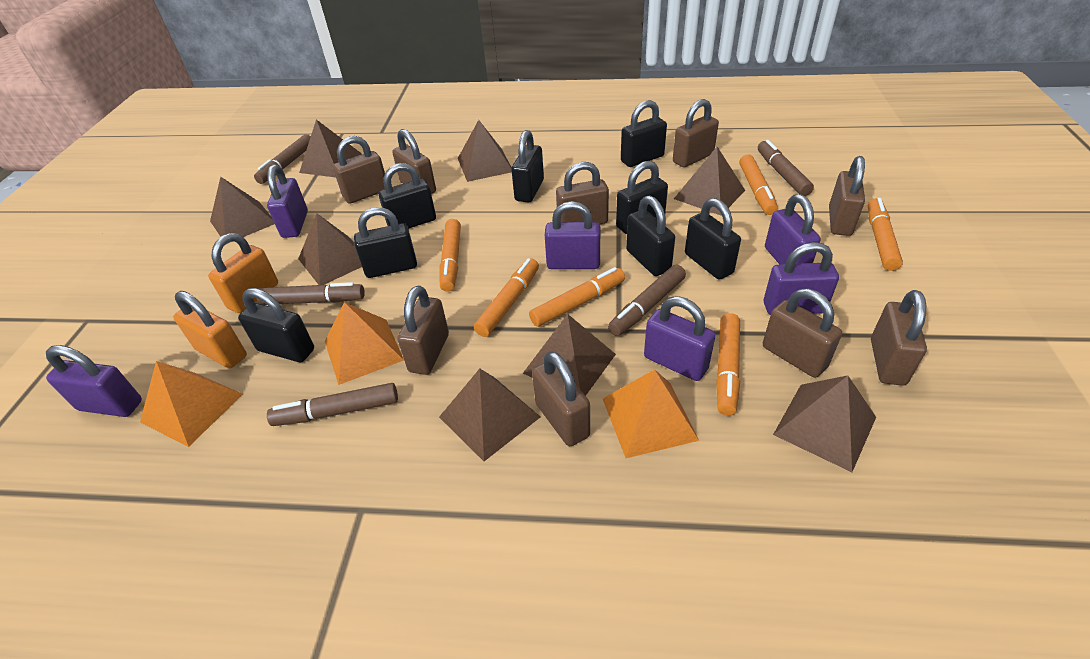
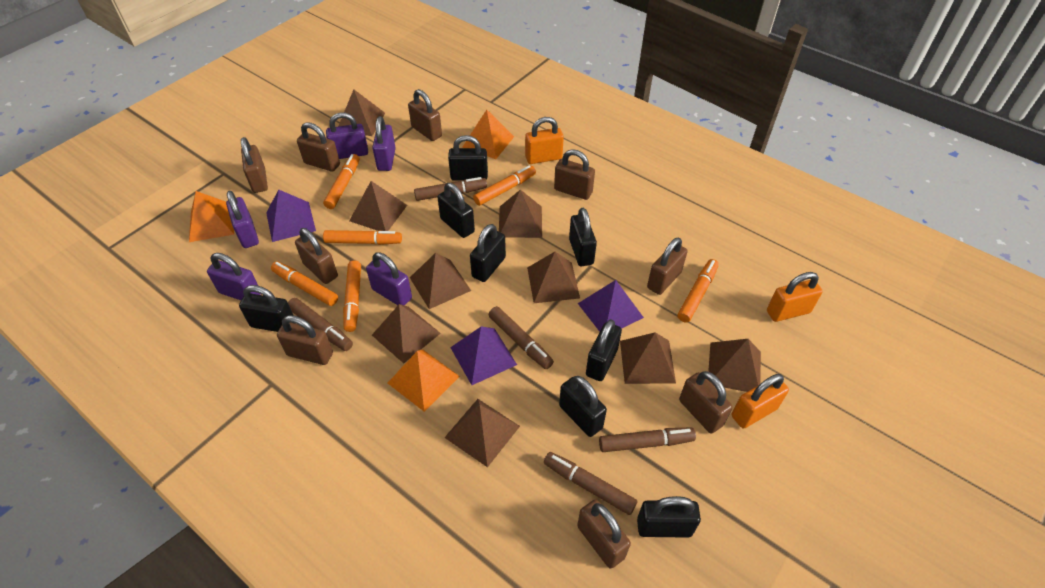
brown pyramid: 8 -> 9
orange padlock: 2 -> 3
purple padlock: 6 -> 5
purple pyramid: 0 -> 3

